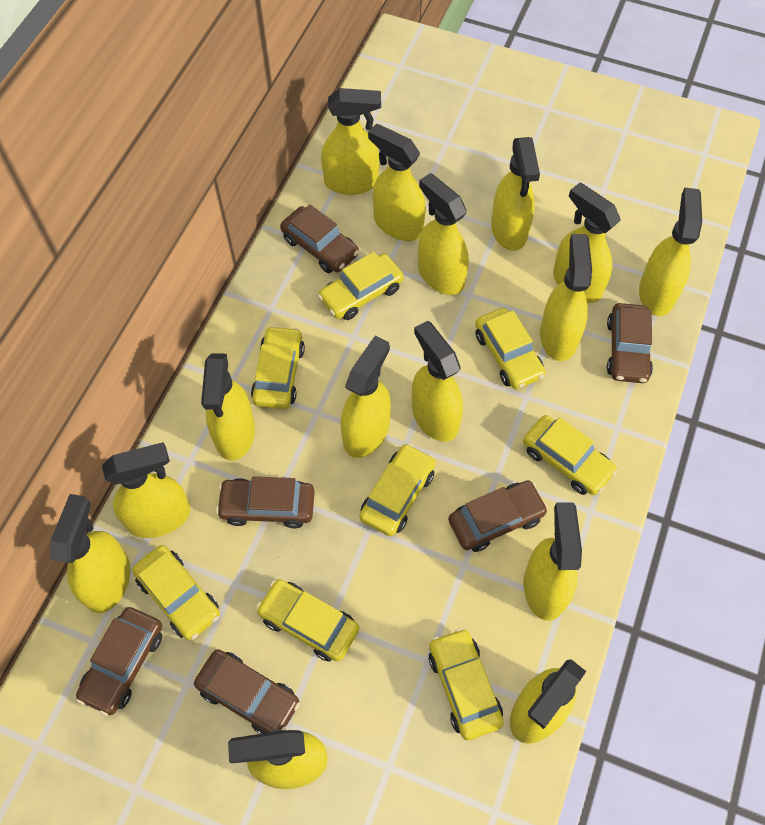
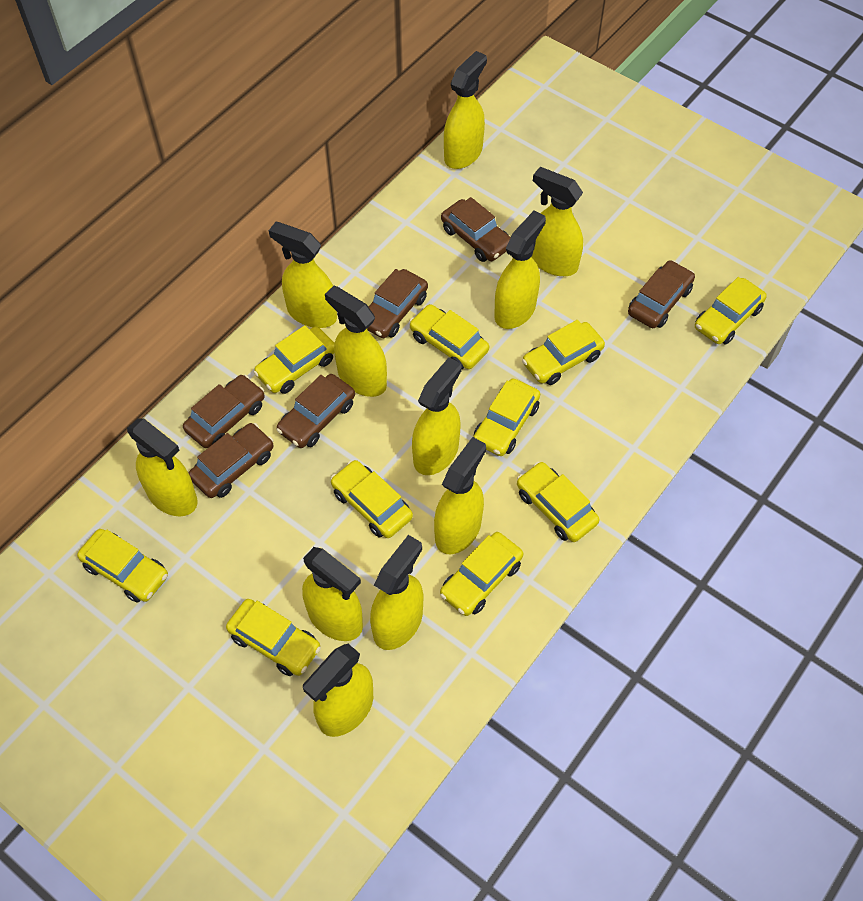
yellow car: 8 -> 10
yellow spray bottle: 15 -> 11

